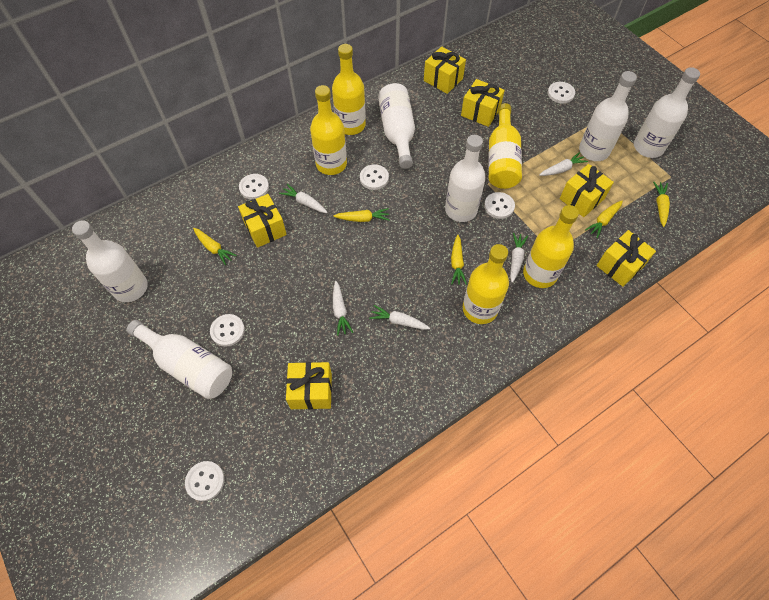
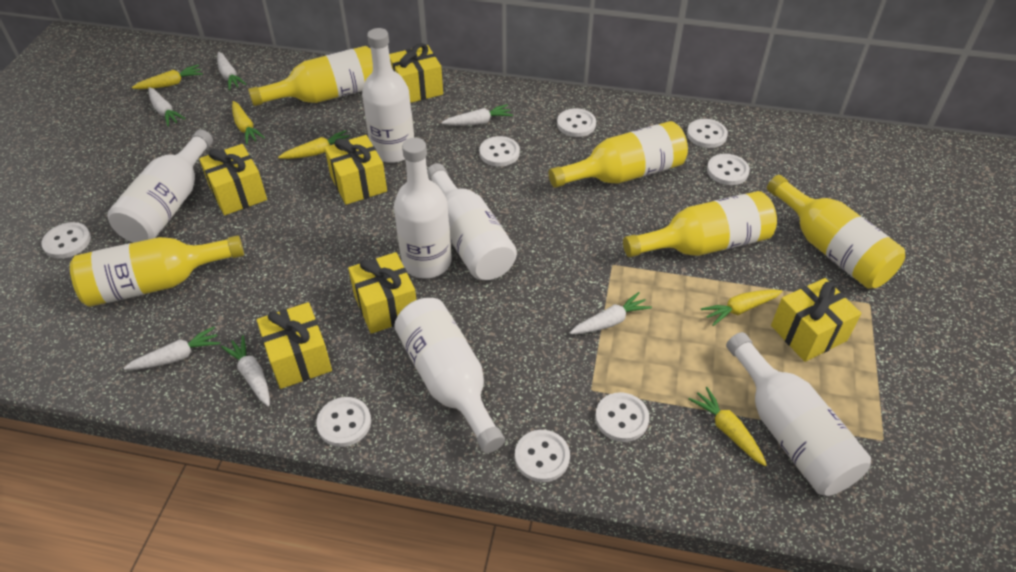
white button: 6 -> 8
white carrot: 5 -> 6

